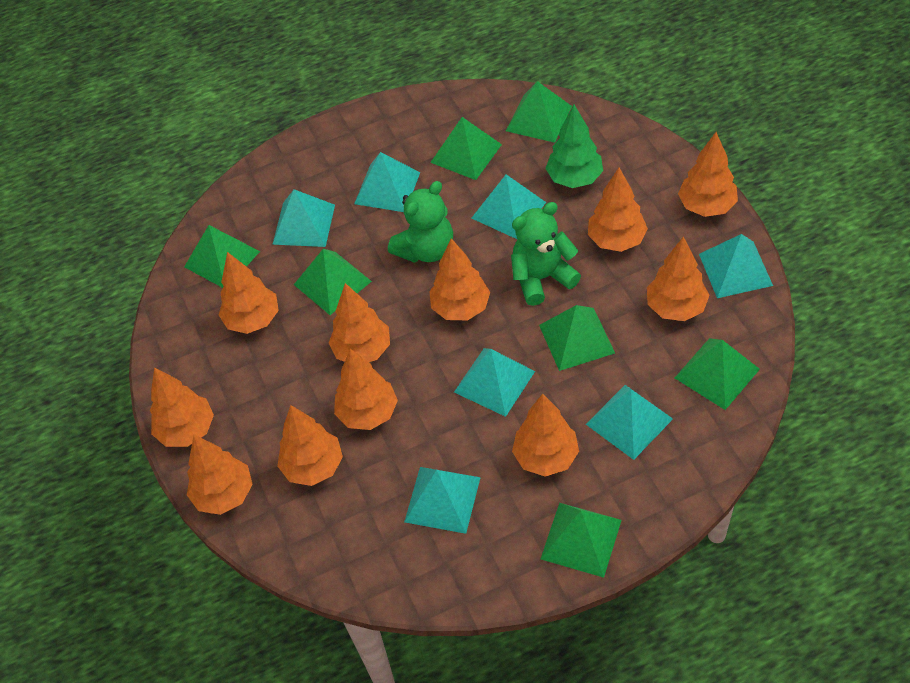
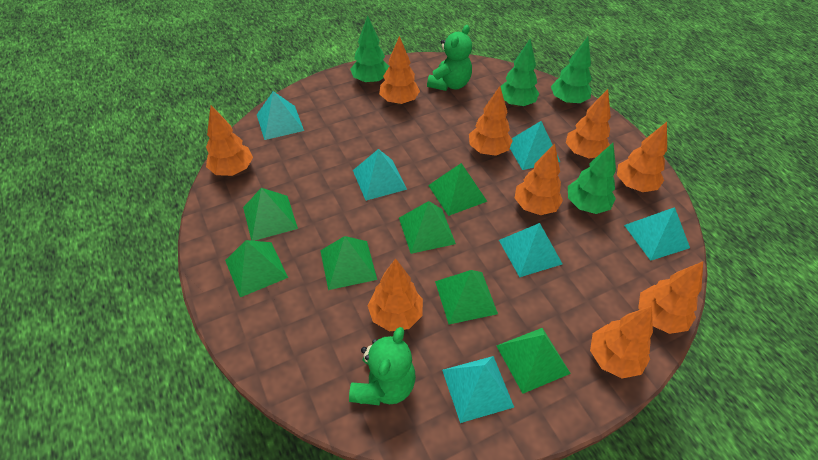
green tree: 1 -> 4
orange tree: 11 -> 9
turquoise pyramid: 7 -> 6

